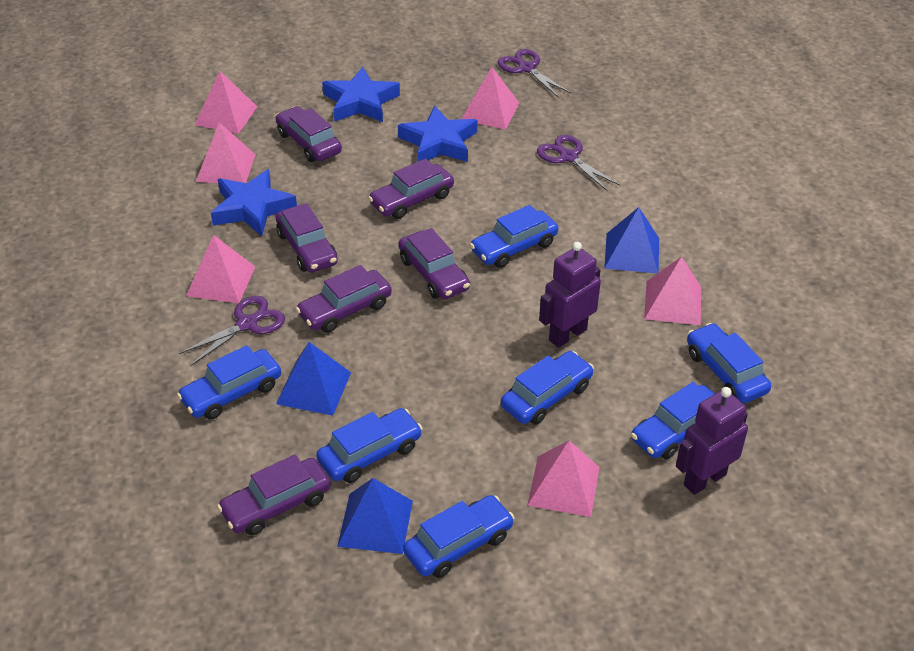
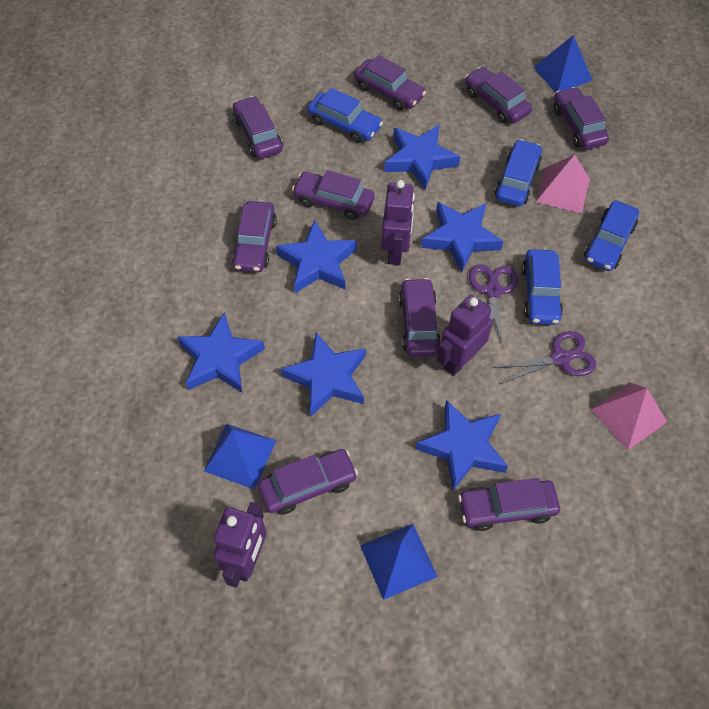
blue car: 7 -> 4
blue star: 3 -> 6
pink pyramid: 6 -> 2
purple car: 6 -> 9
purple robot: 2 -> 3
purple scissors: 3 -> 2

